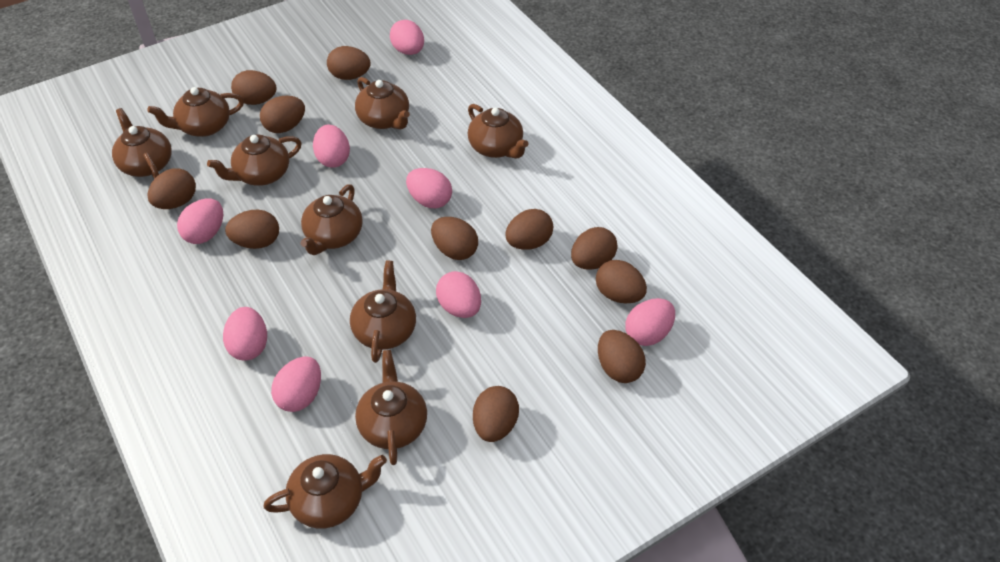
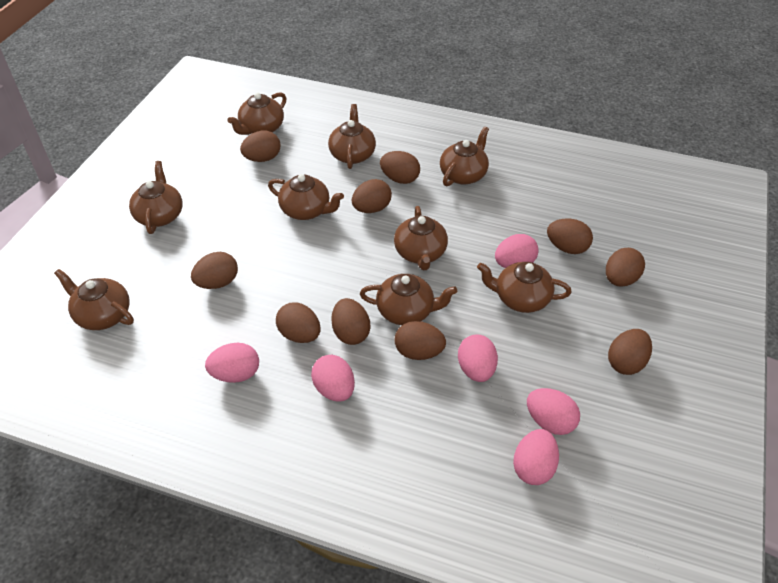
brown egg: 11 -> 10
pink egg: 8 -> 6

